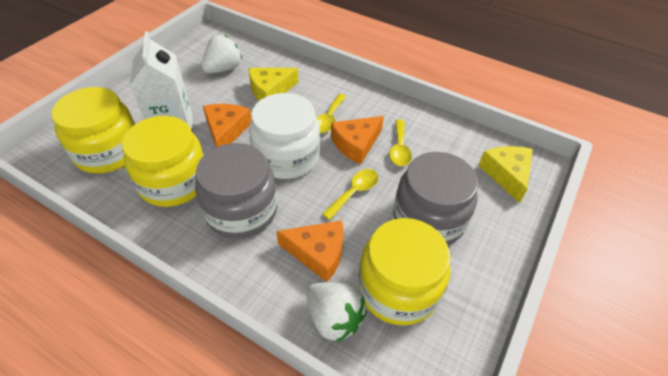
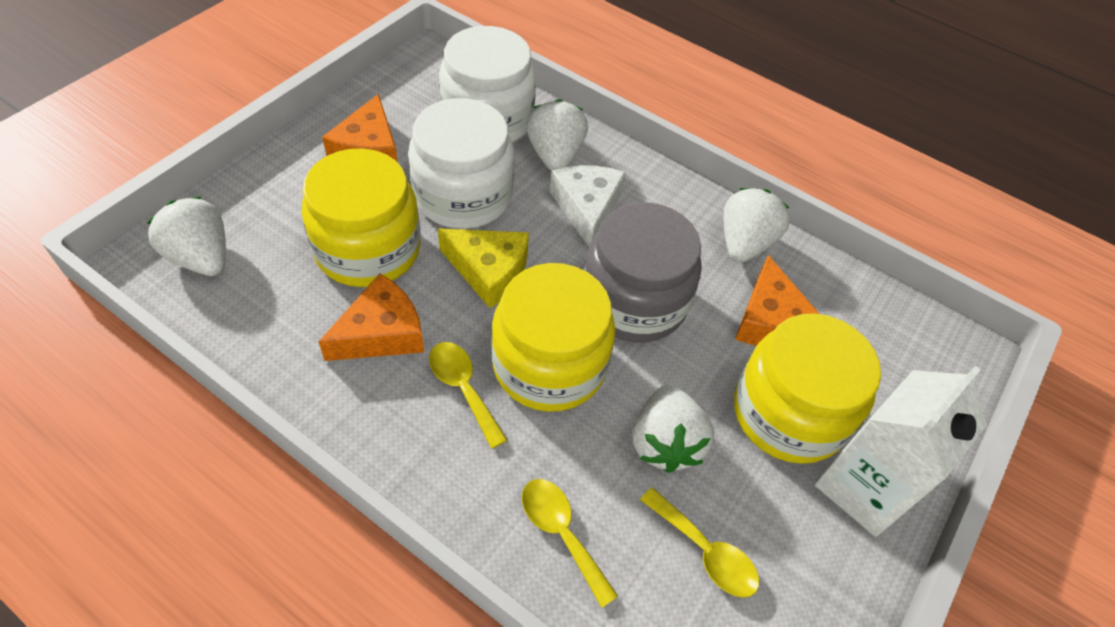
grey jar: 2 -> 1
white cheese: 0 -> 1
white jar: 1 -> 2
white strawberry: 2 -> 4
yellow cheese: 2 -> 1

